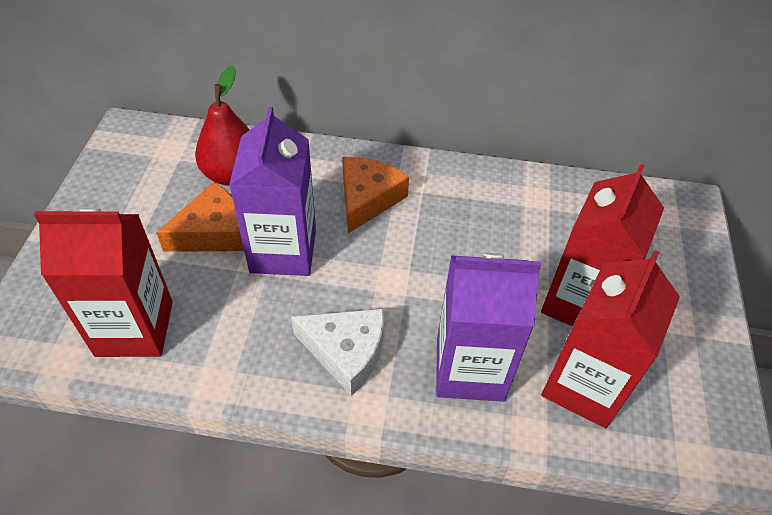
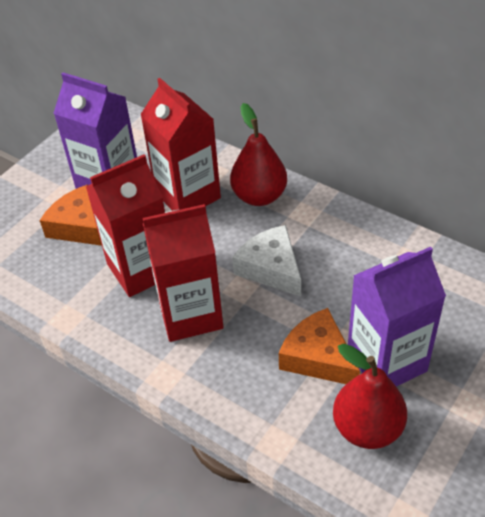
red pear: 1 -> 2

